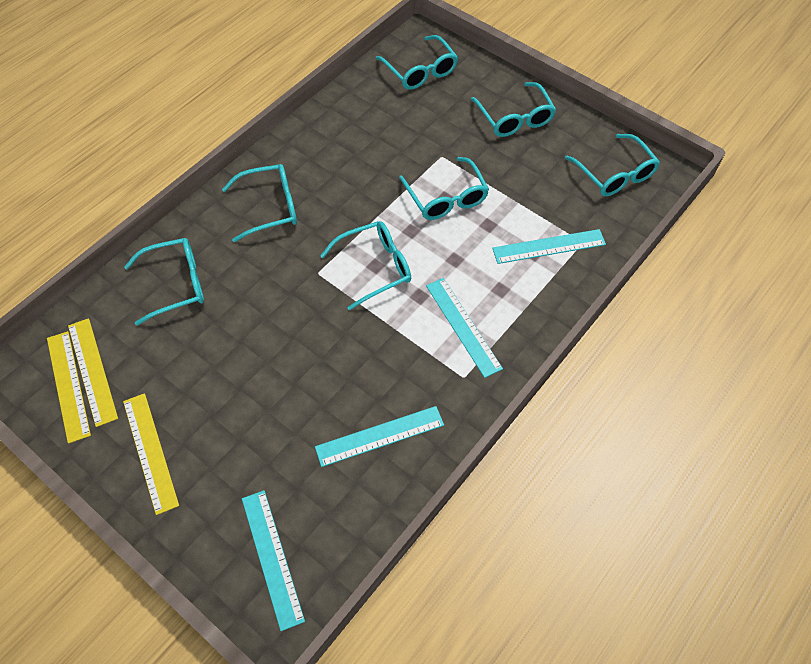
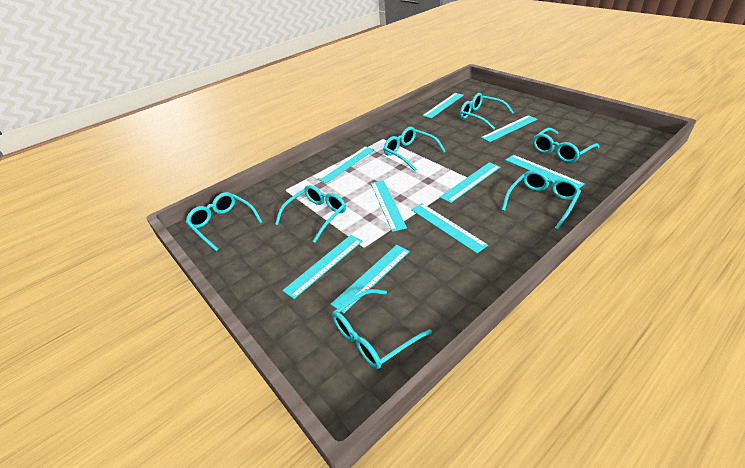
turquoise ruler: 4 -> 9
yellow ruler: 3 -> 0

